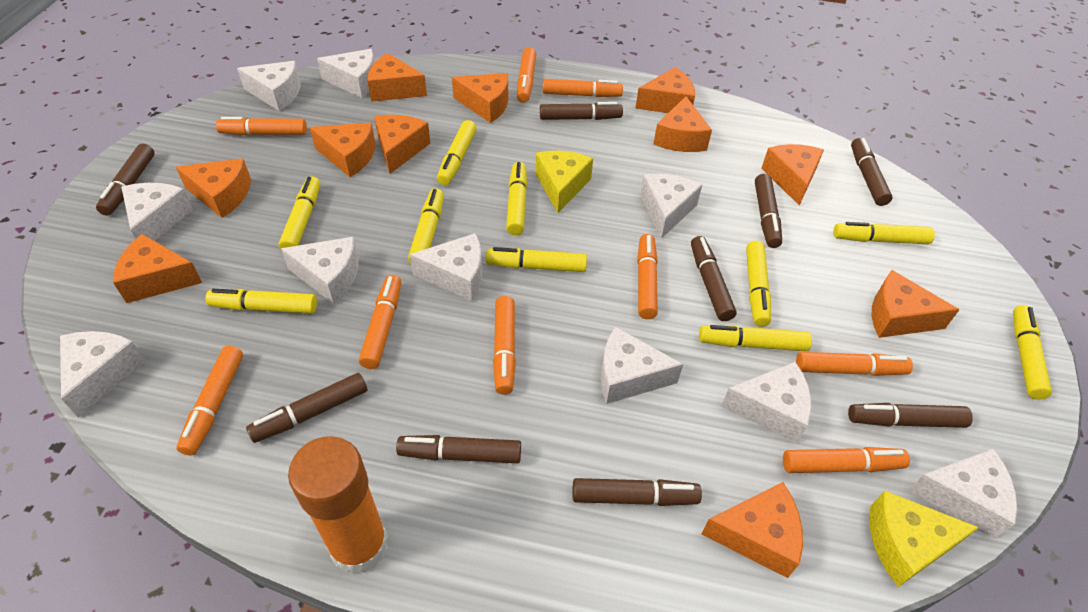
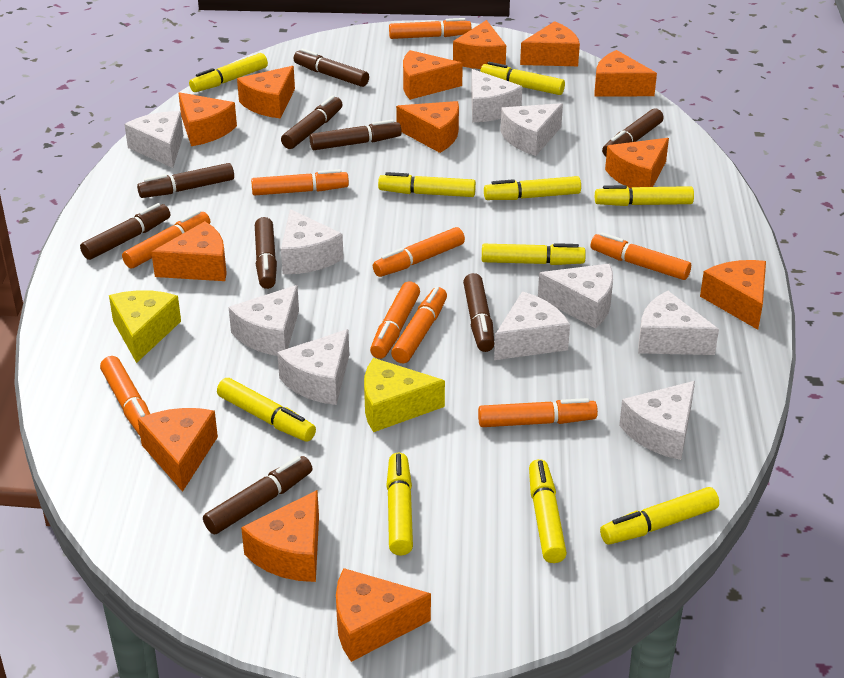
orange cheese: 11 -> 13
orange glue stick: 1 -> 0

